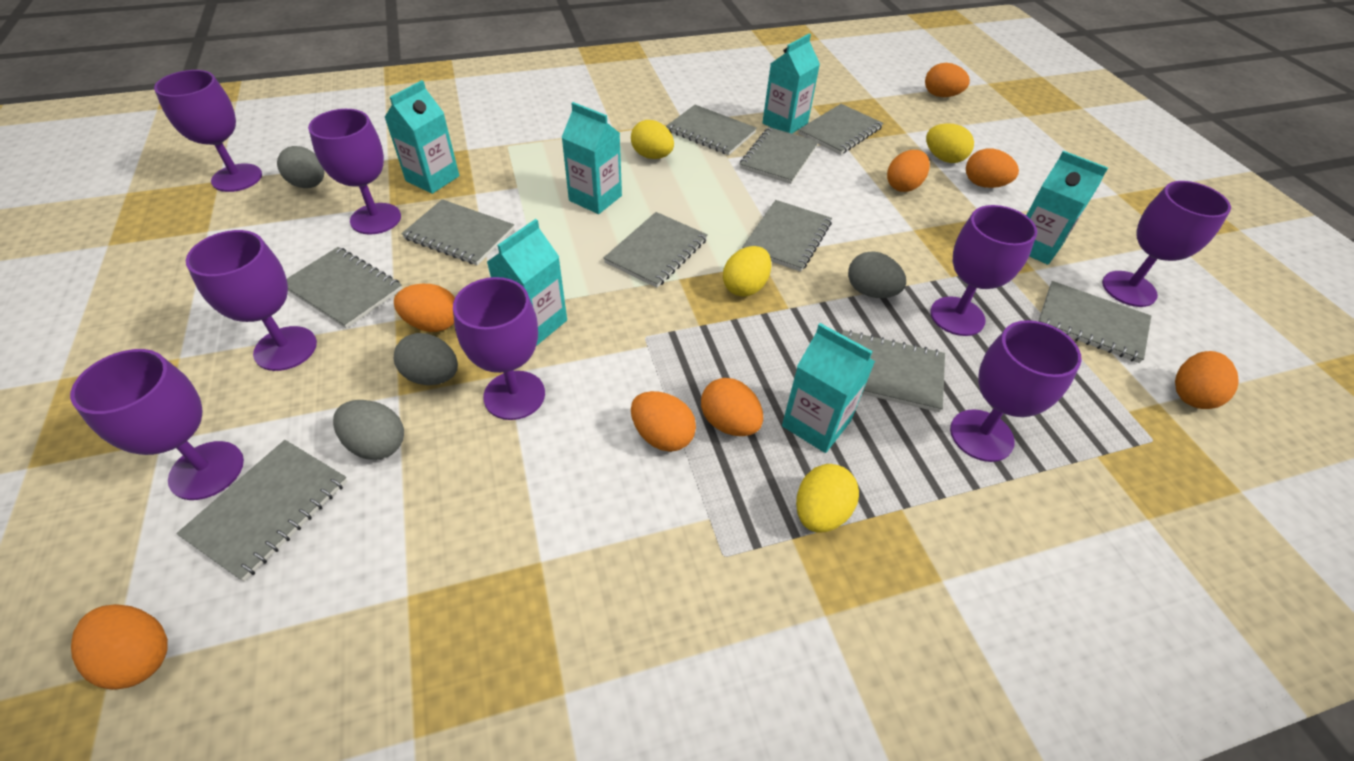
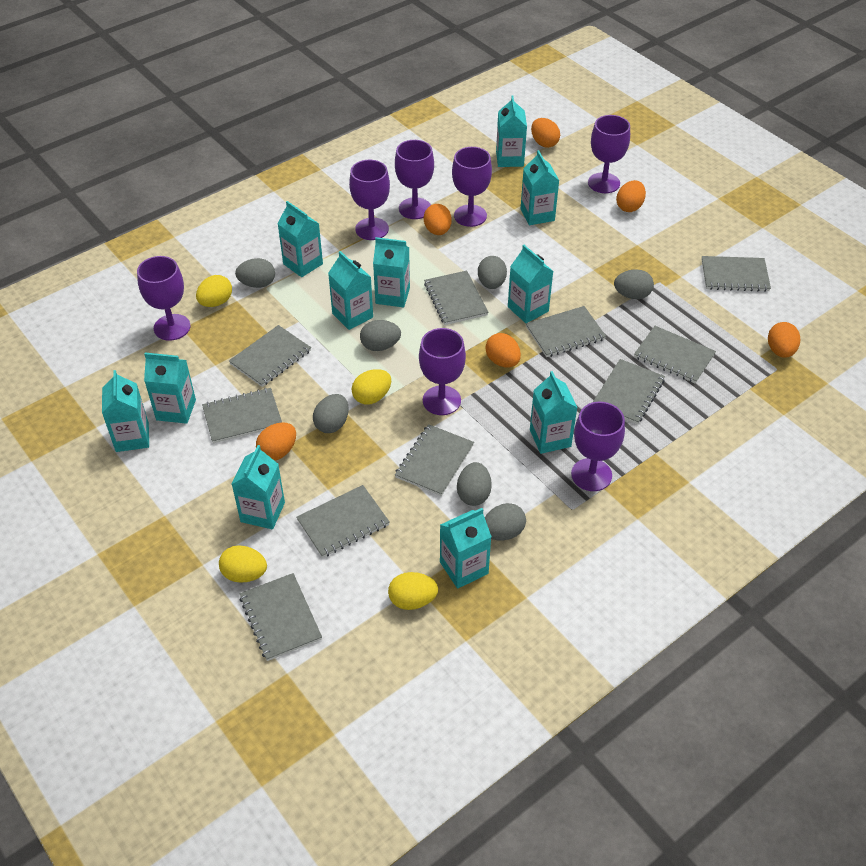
grey egg: 4 -> 7
orange egg: 8 -> 6
purple goblet: 8 -> 7
turquoise carton: 6 -> 11

